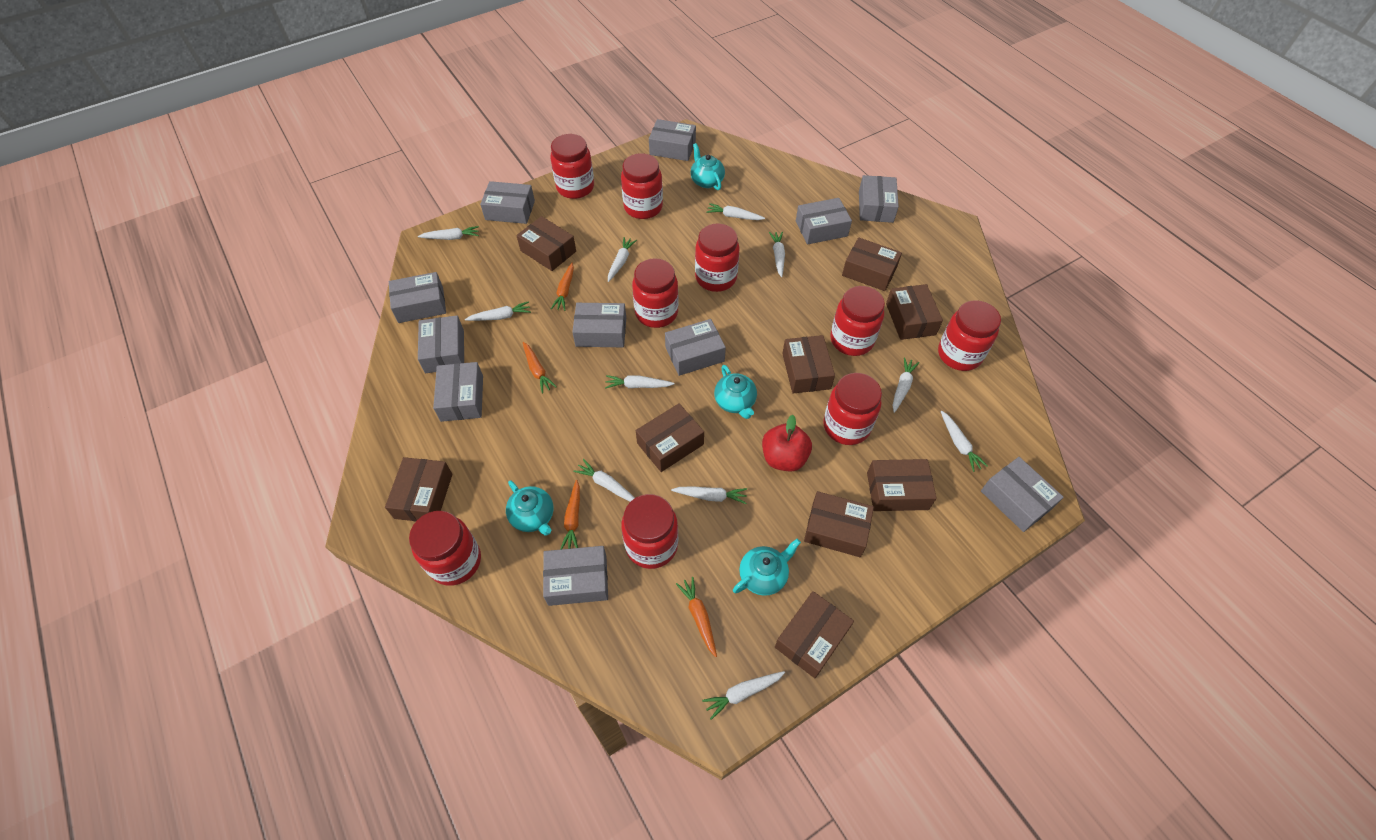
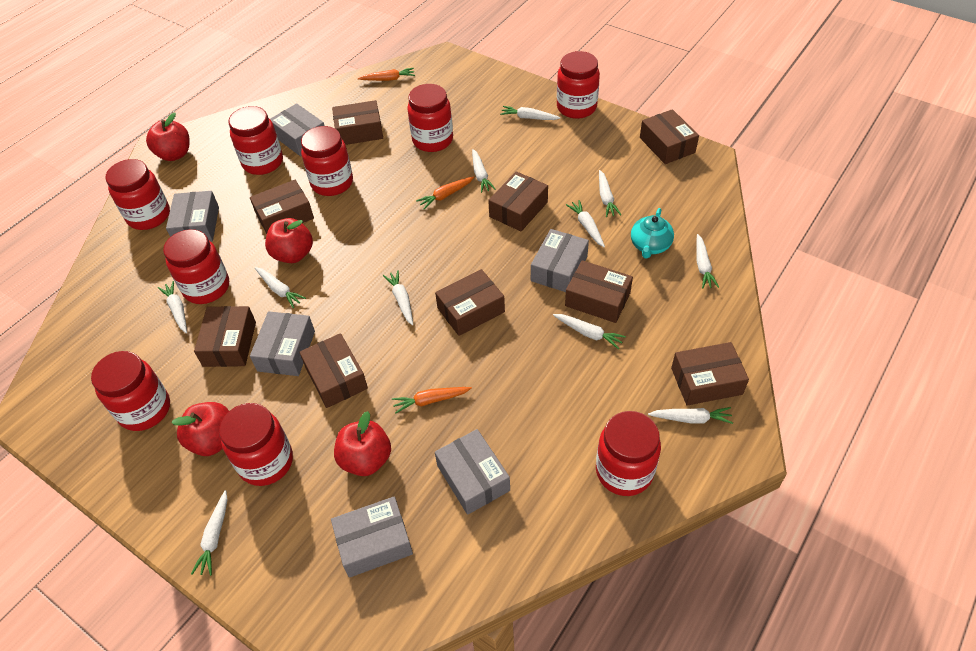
grey box: 11 -> 6
orange carrot: 4 -> 3
red apple: 1 -> 4
turquoise teapot: 4 -> 1

